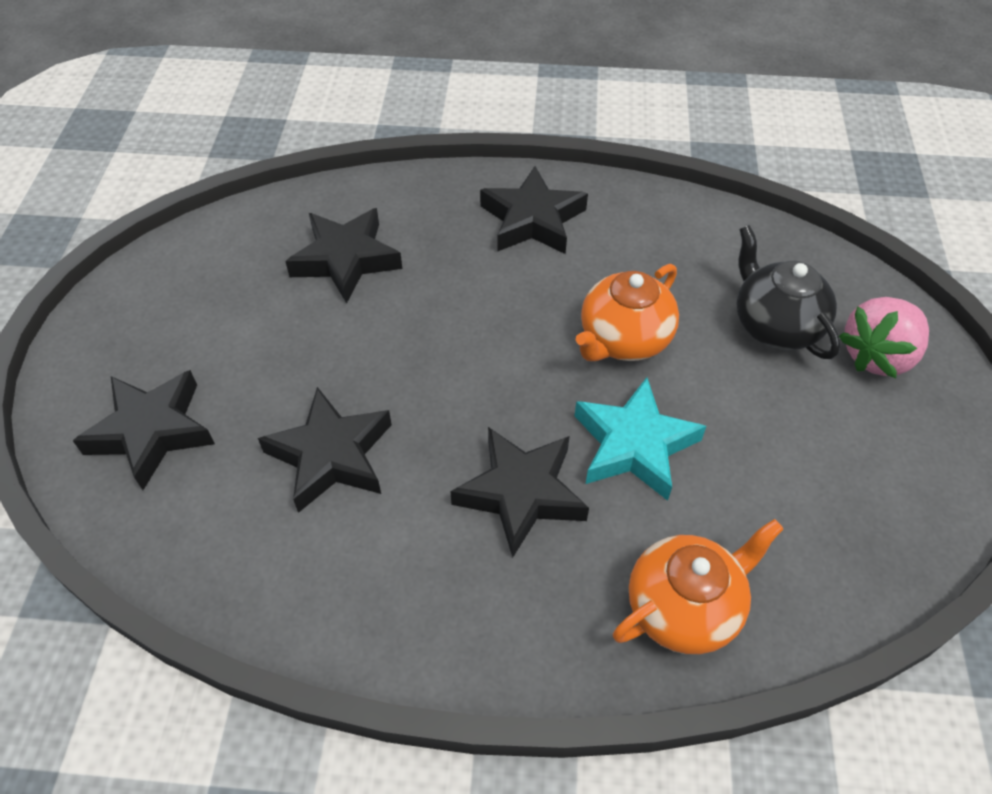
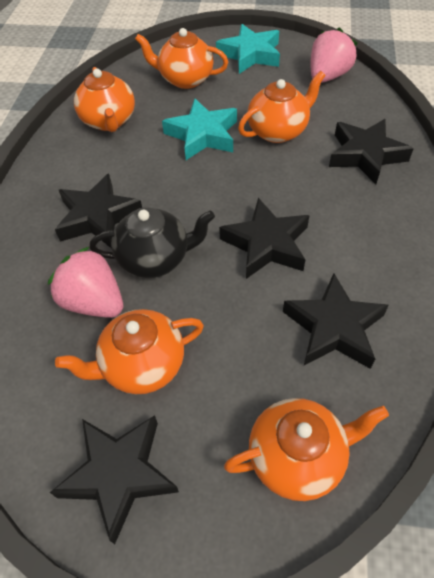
orange teapot: 2 -> 5
pink strawberry: 1 -> 2
turquoise star: 1 -> 2

